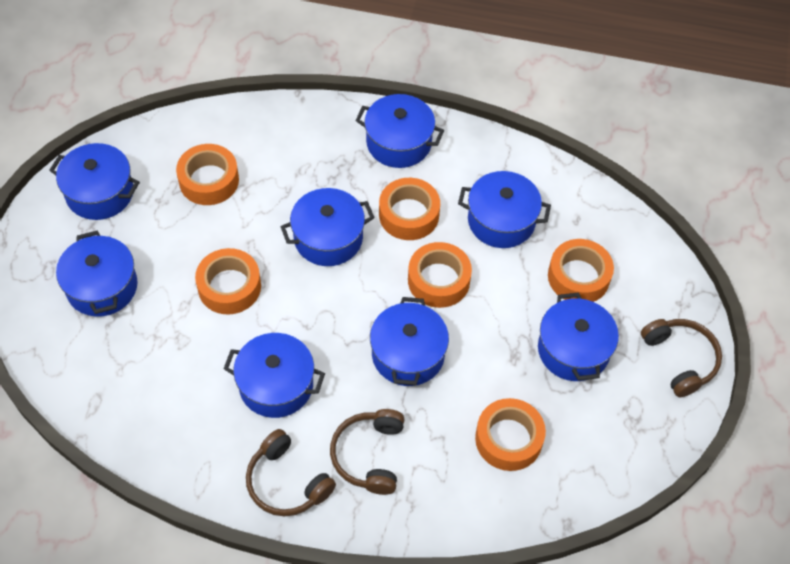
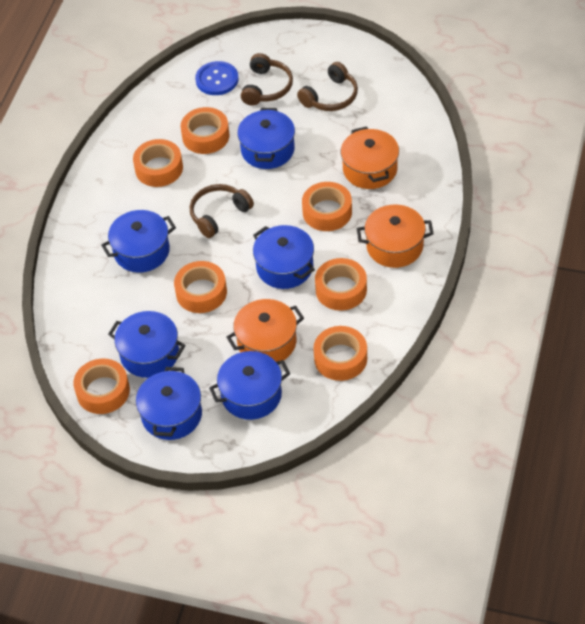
blue button: 0 -> 1
blue pot: 8 -> 6
orange pot: 0 -> 3
orange tape: 6 -> 7

